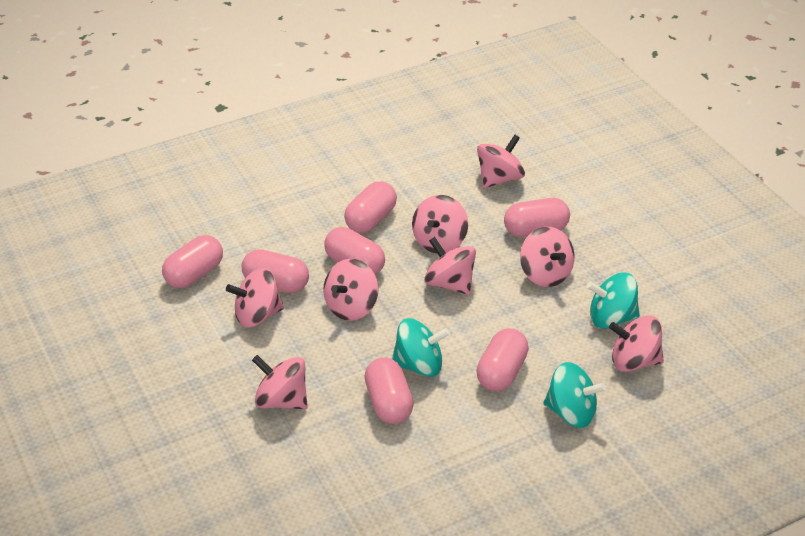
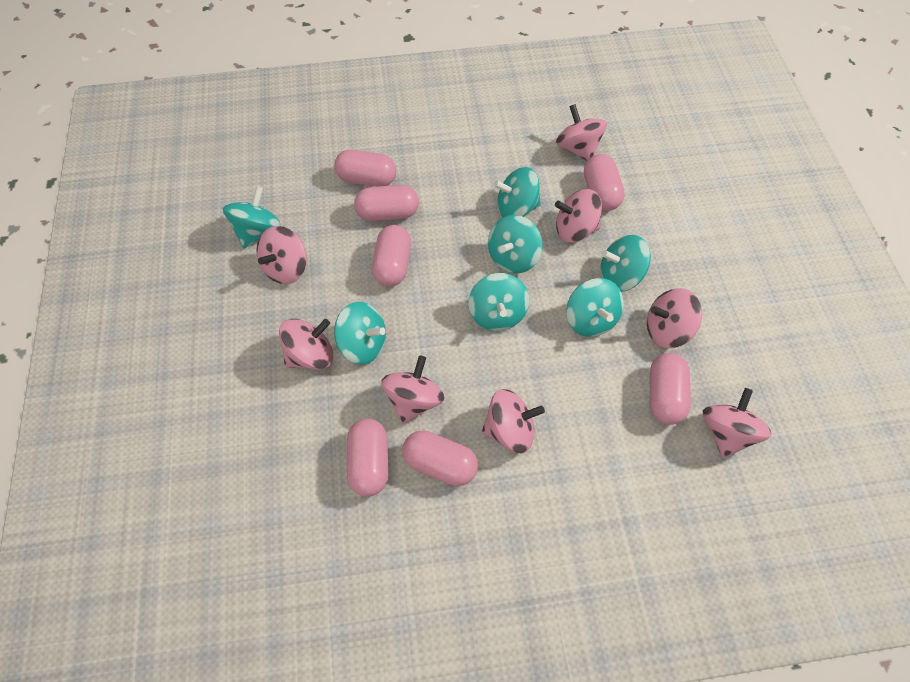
turquoise spinning top: 3 -> 7

